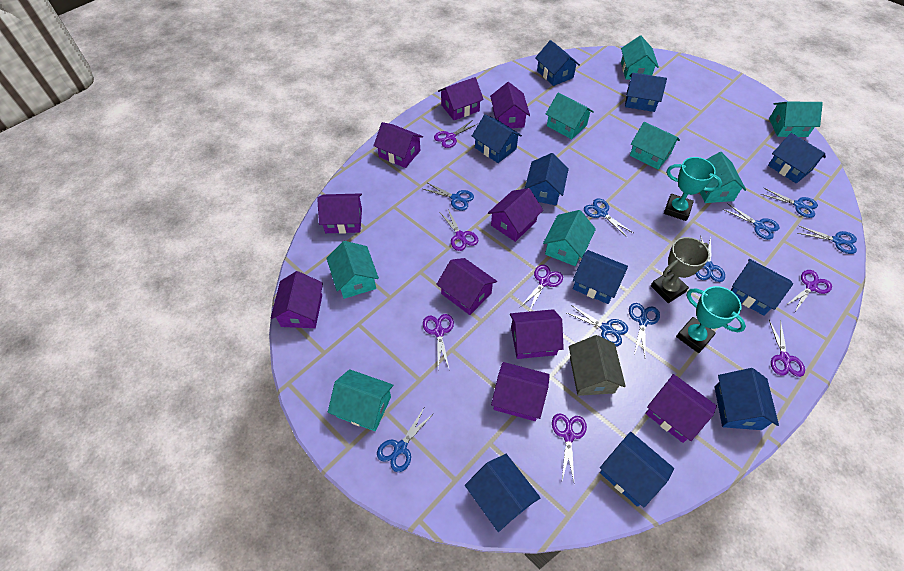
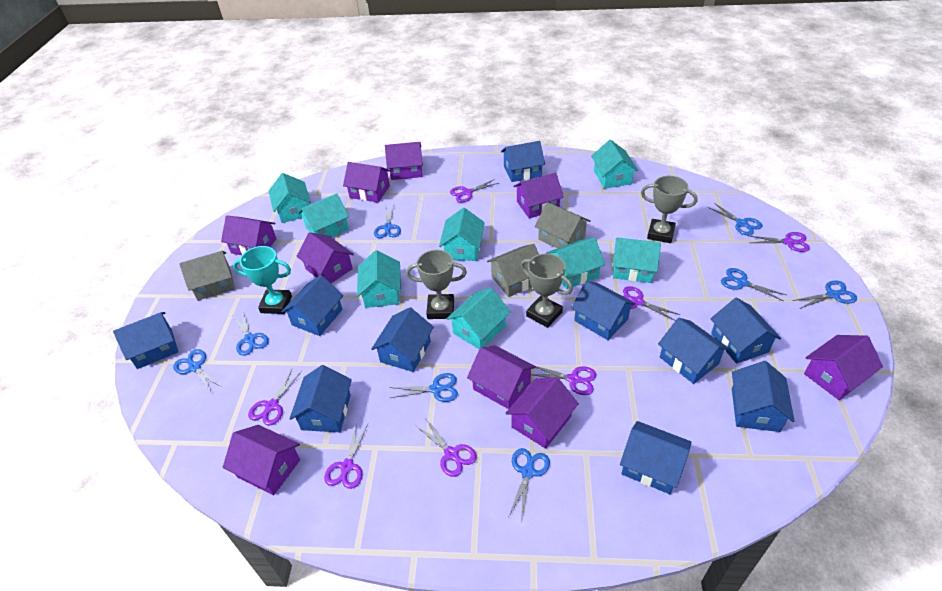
blue scissors: 9 -> 8
grey house: 1 -> 3
grey trophy: 1 -> 3
purple house: 10 -> 9
turquoise trophy: 2 -> 1

